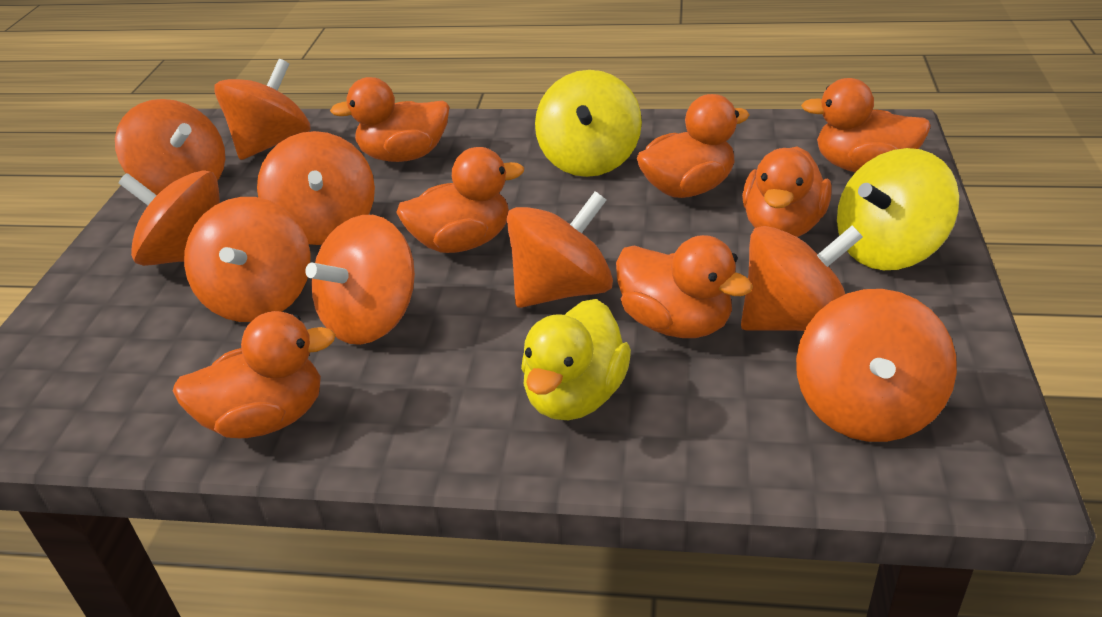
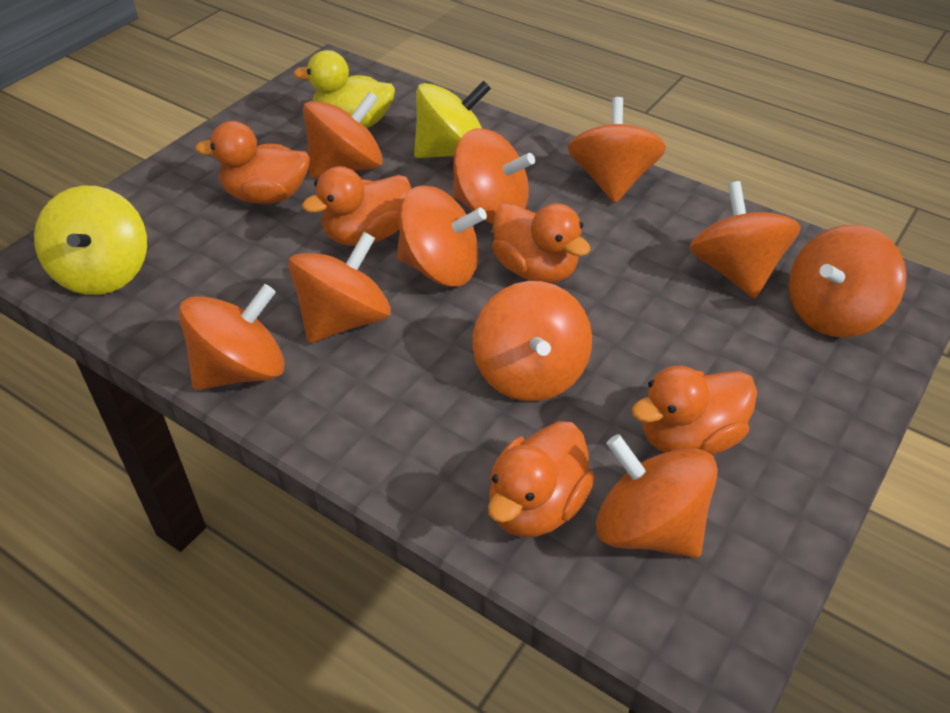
orange duck: 7 -> 5
orange spinning top: 9 -> 10

